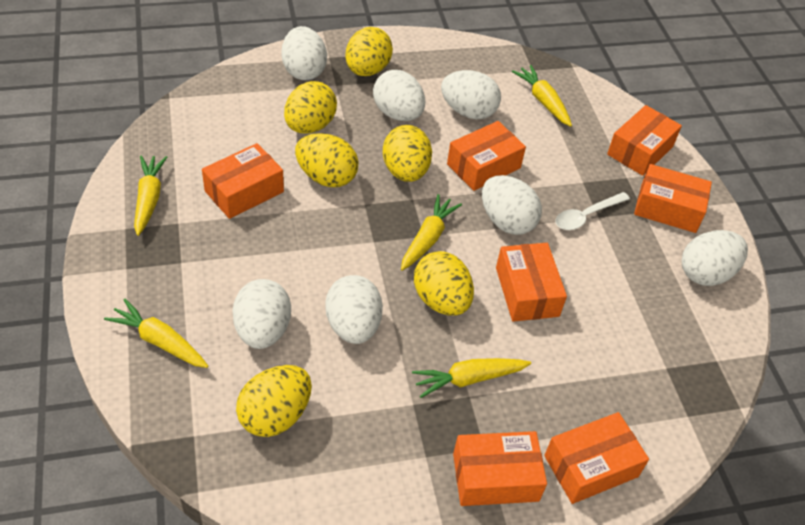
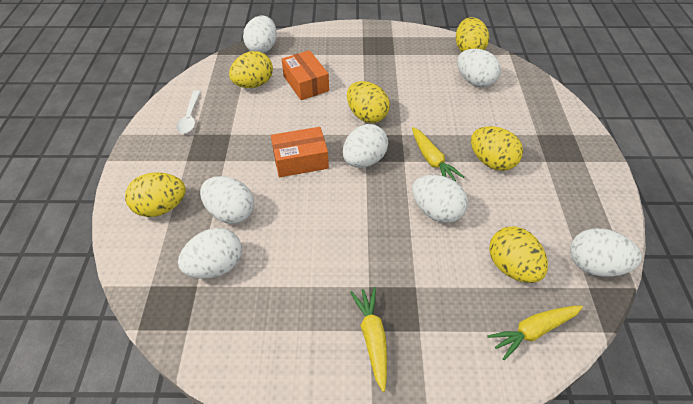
orange box: 7 -> 2
yellow carrot: 5 -> 3

